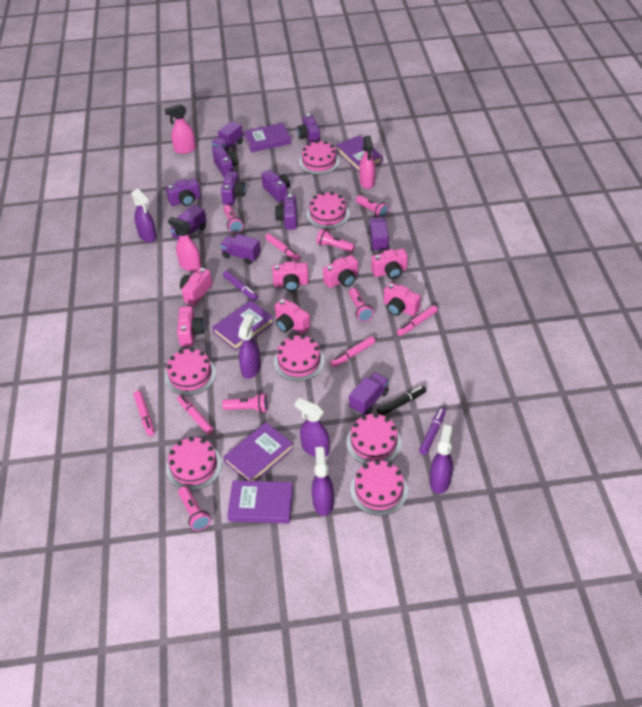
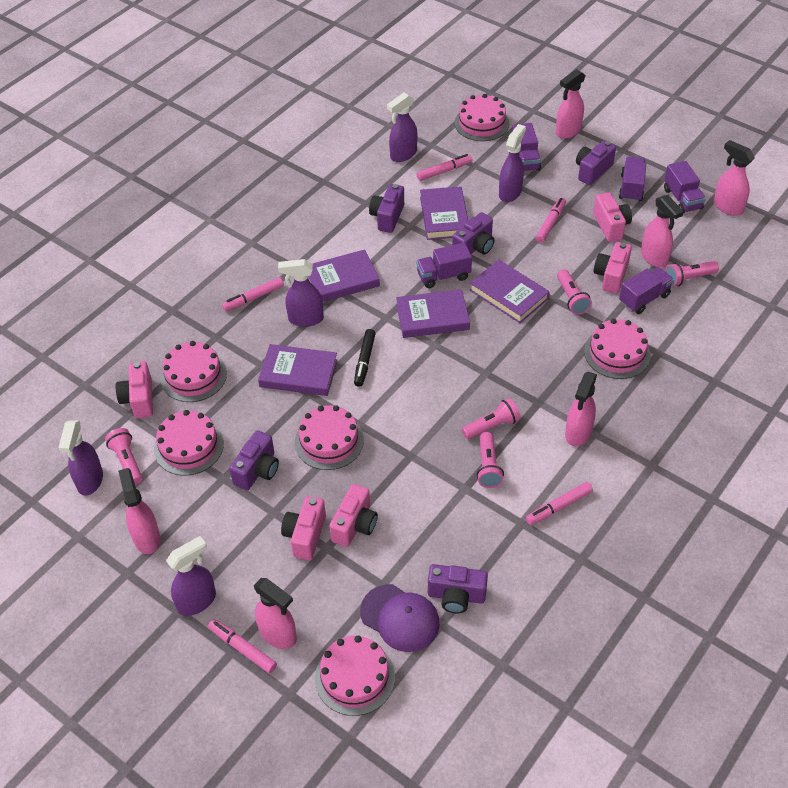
pink cake: 7 -> 6
pink camera: 7 -> 5
pink flashlight: 6 -> 5
pink spray bottle: 3 -> 6
purple camera: 6 -> 5
purple cap: 0 -> 1
purple marker: 2 -> 0

